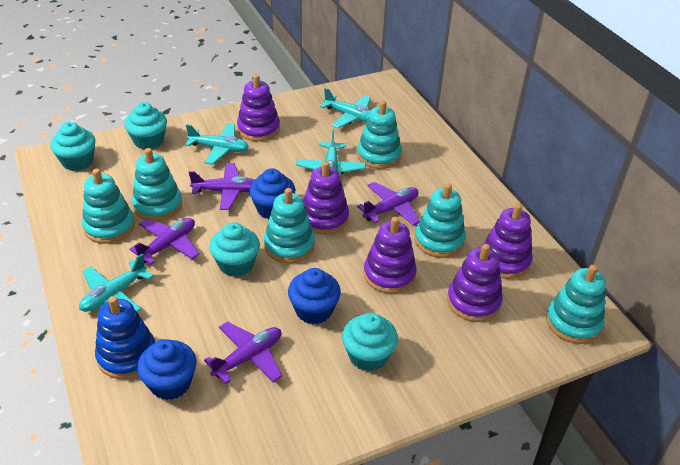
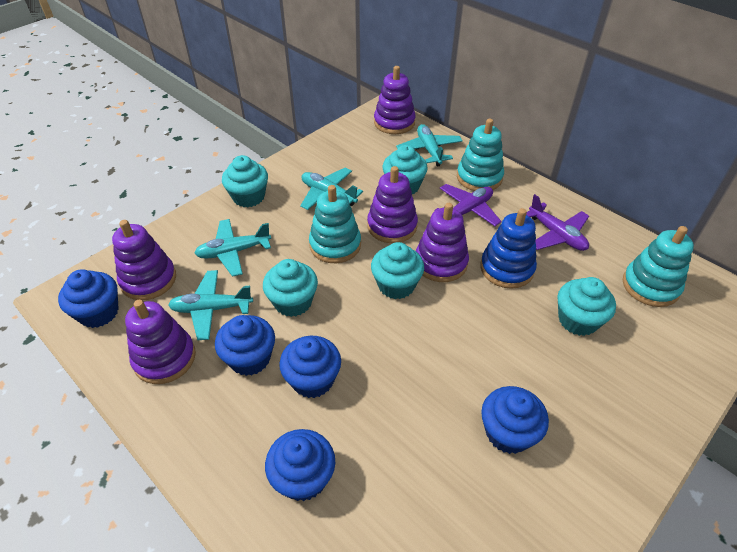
blue cupcake: 3 -> 5
purple plane: 4 -> 2
turquoise cupcake: 4 -> 5
turquoise stacking toy: 6 -> 3

